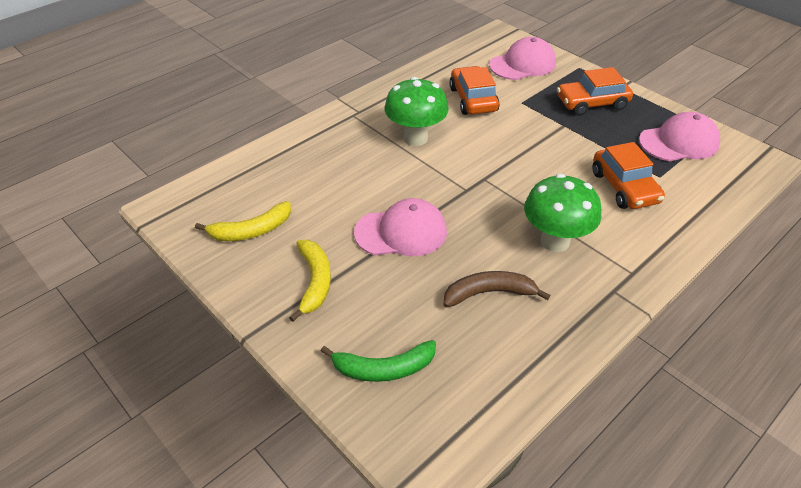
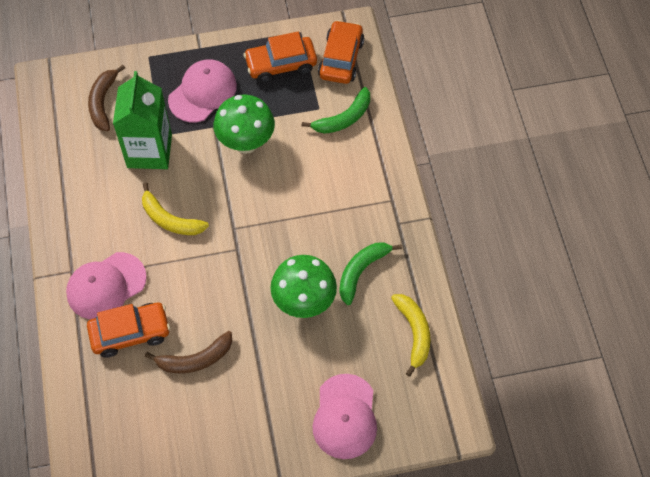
brown banana: 1 -> 2
green banana: 1 -> 2
green carton: 0 -> 1

